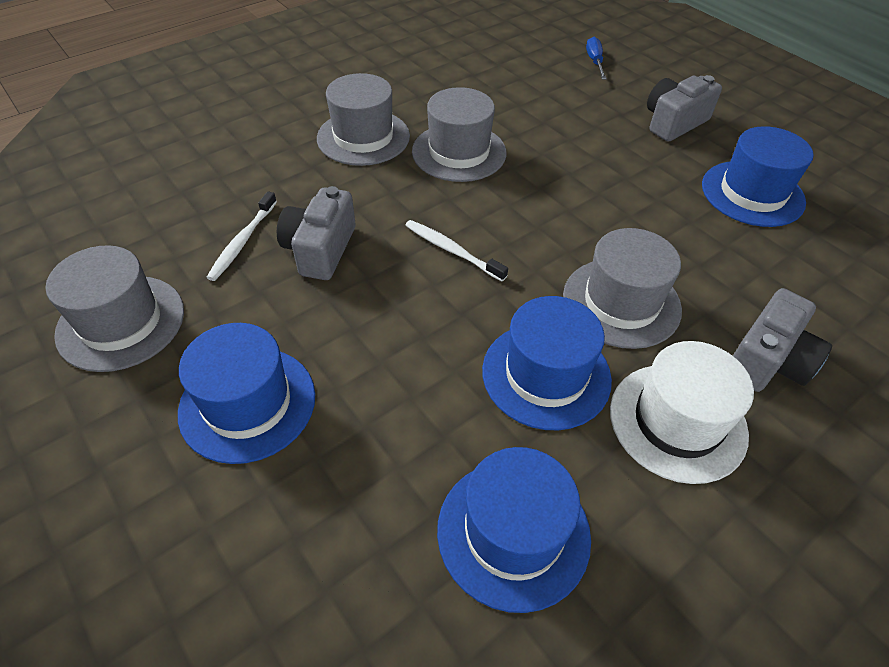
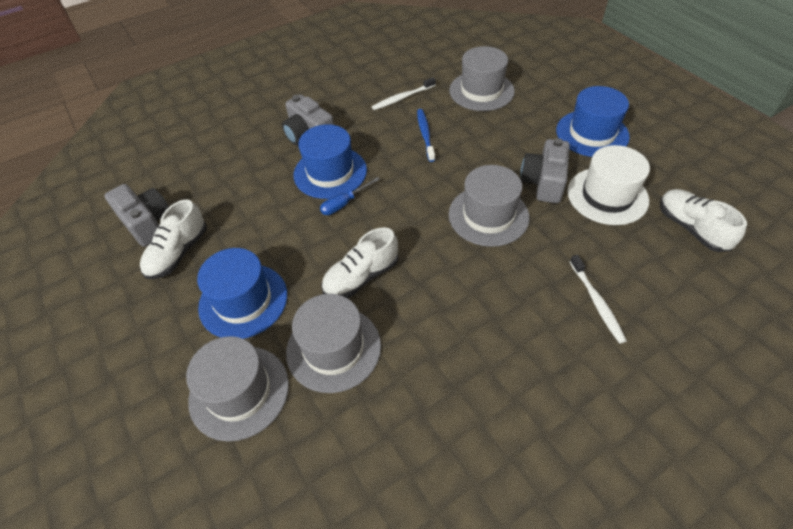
blue hat: 4 -> 3
blue toothbrush: 0 -> 1
white shoe: 0 -> 3

